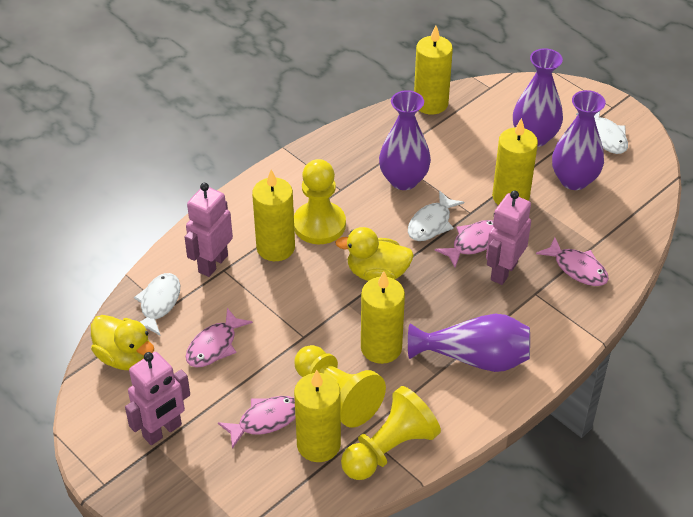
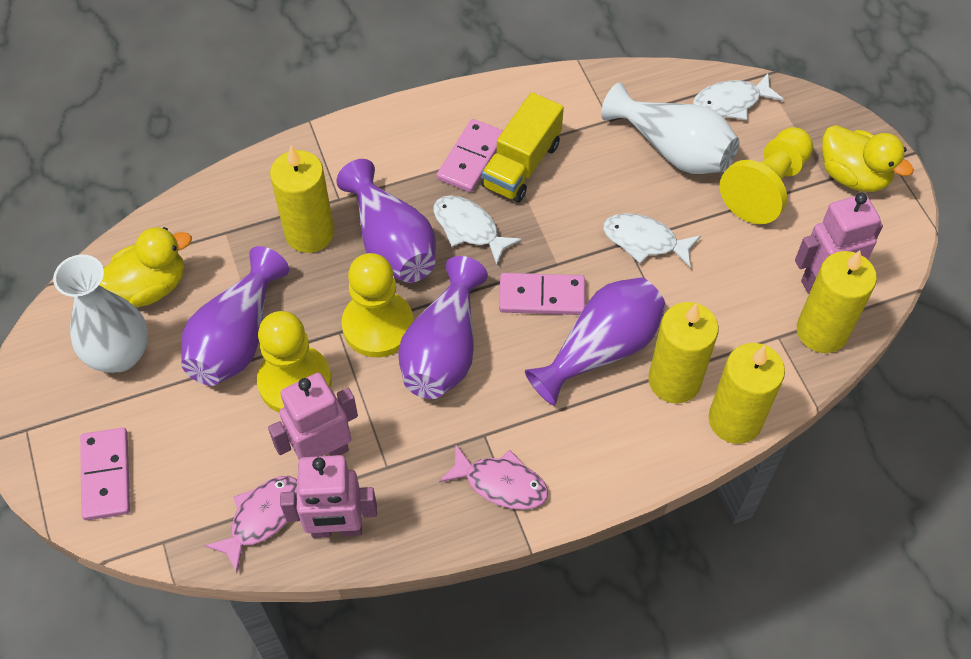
pink domino: 0 -> 3
pink fish: 4 -> 2
white vase: 0 -> 2
yellow candle: 5 -> 4
yellow truck: 0 -> 1

